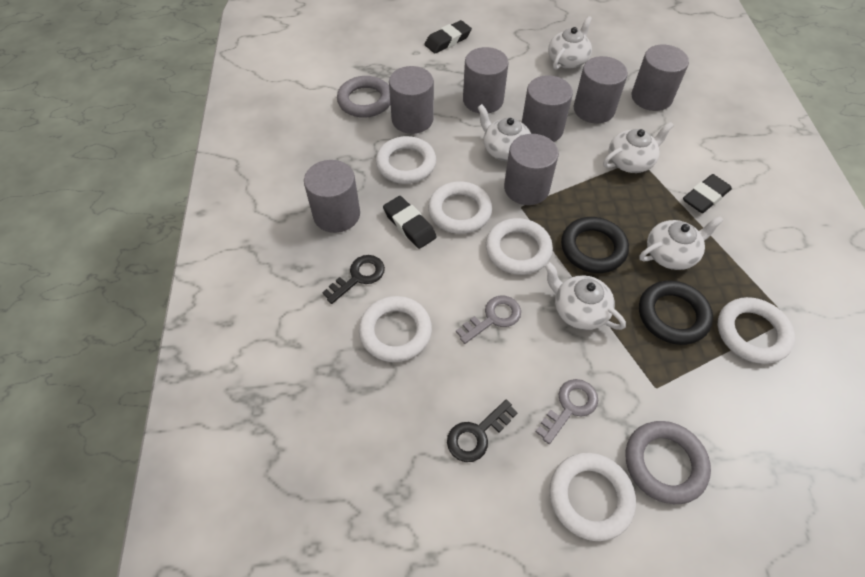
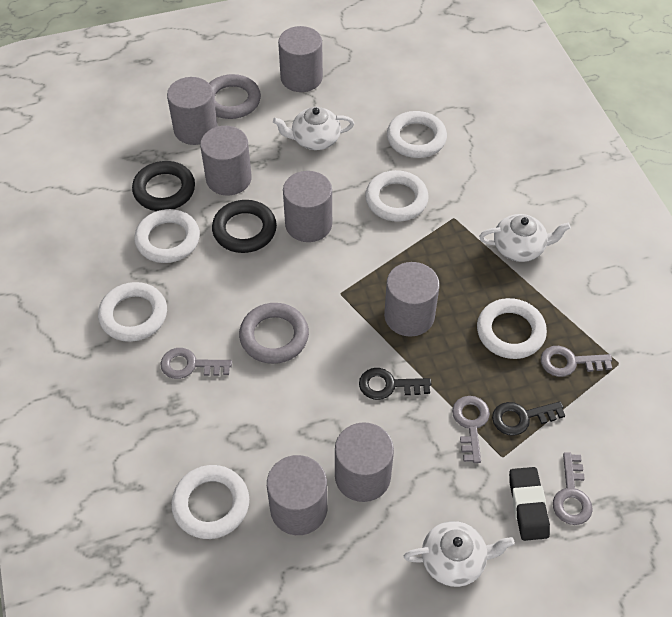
black eraser: 3 -> 1
grey key: 2 -> 4
white teapot: 5 -> 3

